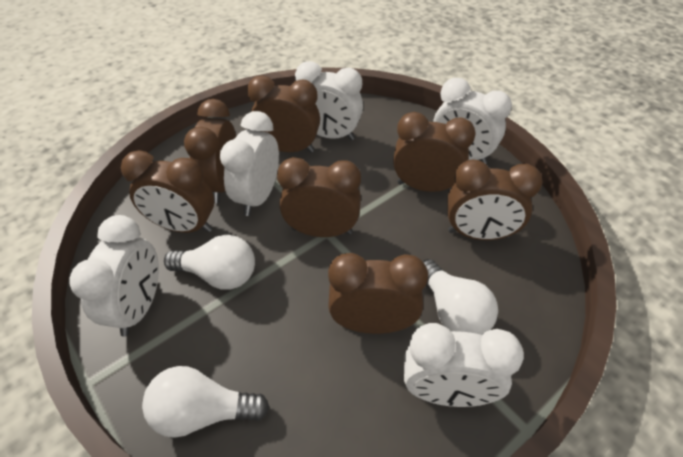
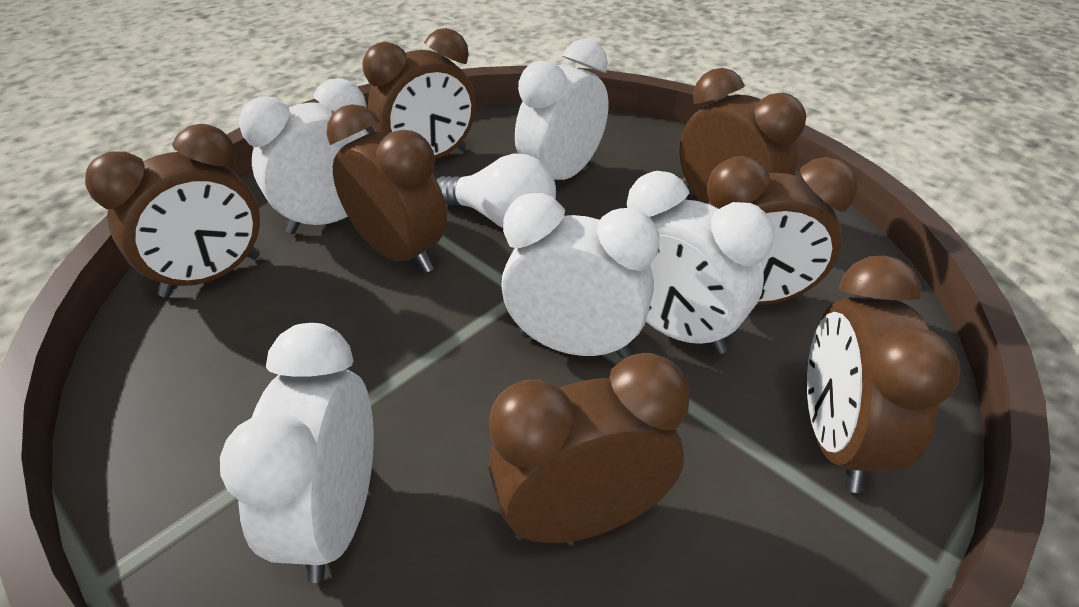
white light bulb: 3 -> 1

